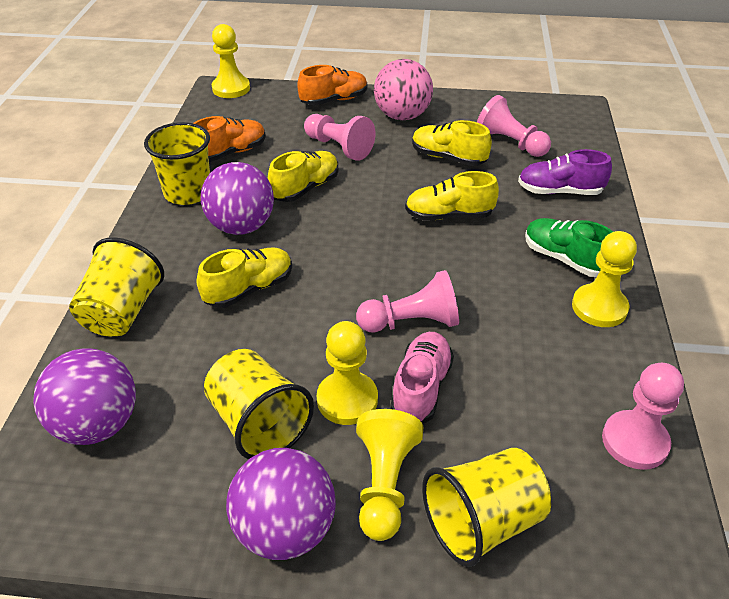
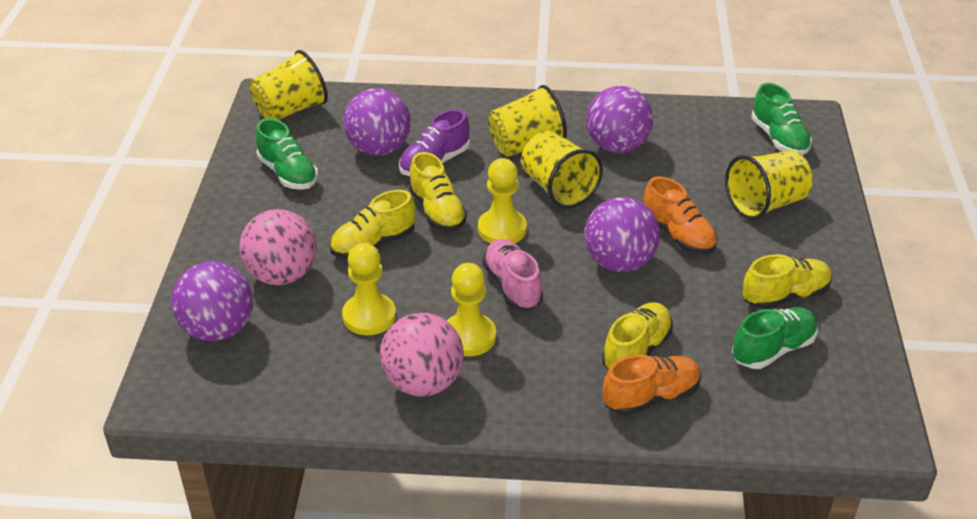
green shoe: 1 -> 3
pink ball: 1 -> 2
pink pawn: 4 -> 0
purple ball: 3 -> 4
yellow pawn: 4 -> 3

